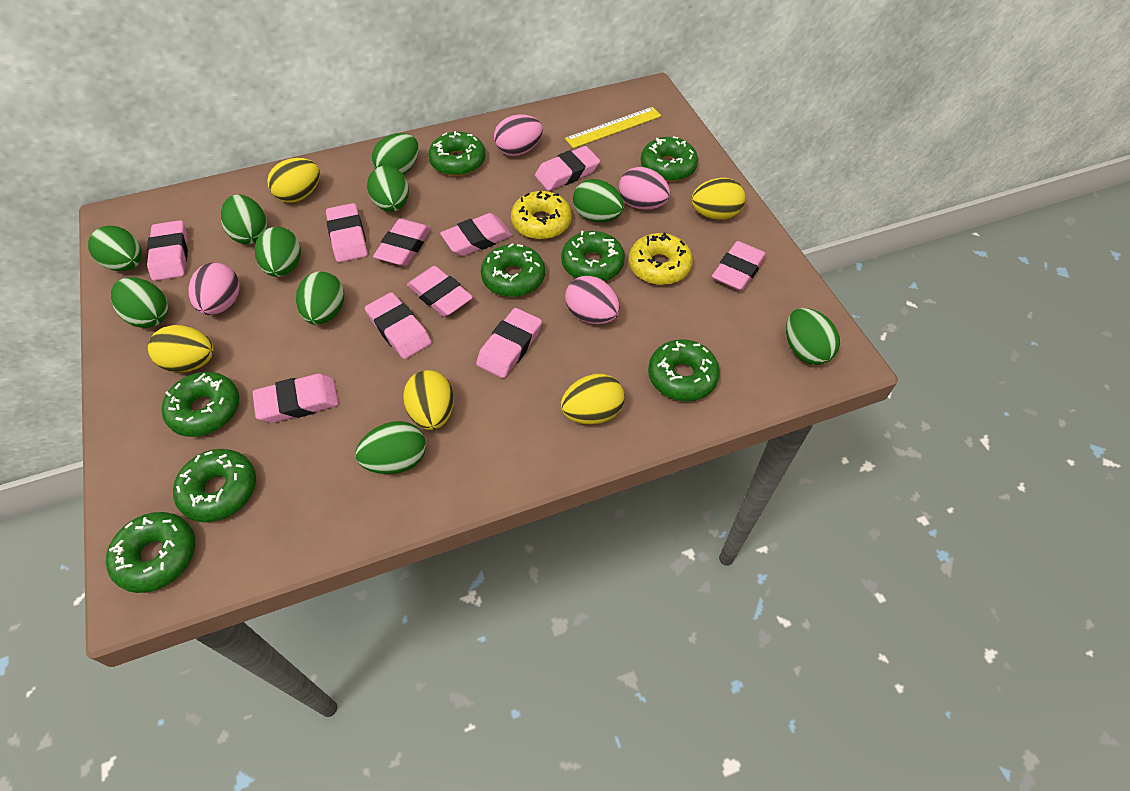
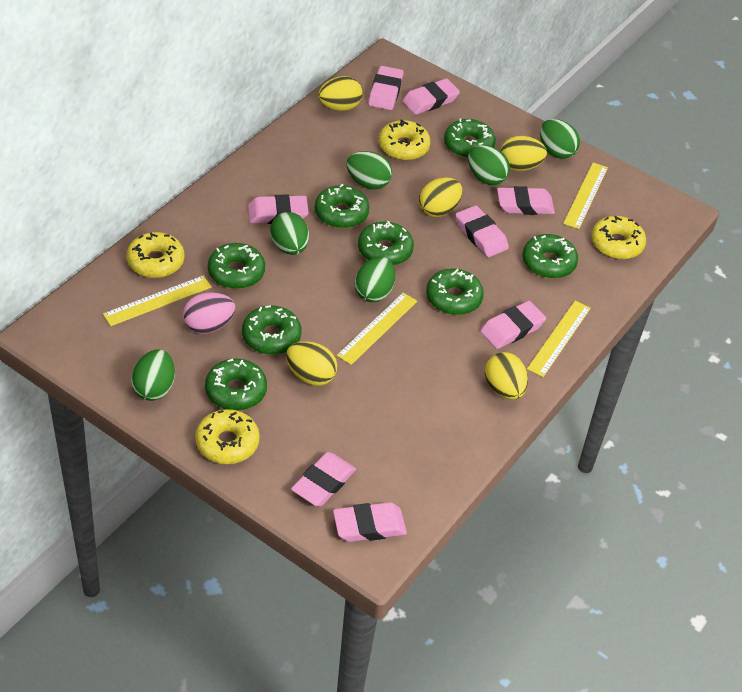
green egg: 10 -> 6
pink egg: 4 -> 1
pink eraser: 10 -> 8
yellow donut: 2 -> 4
yellow ruler: 1 -> 4

